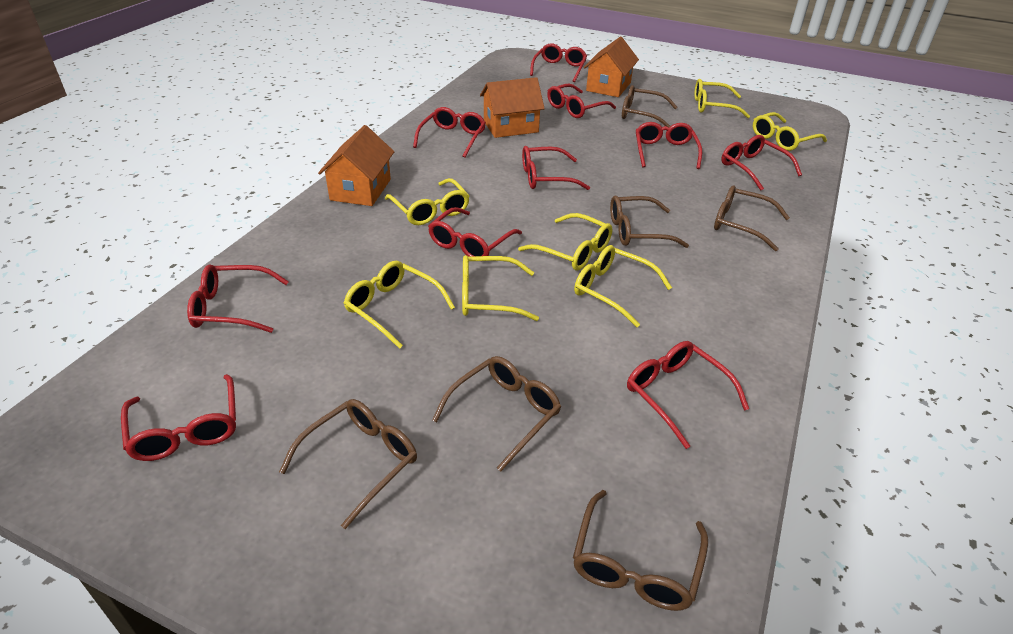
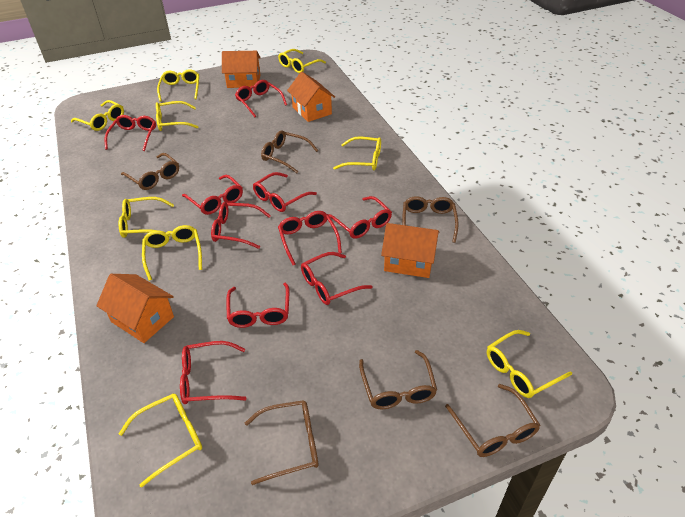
orange house: 3 -> 4
yellow glasses: 7 -> 9

